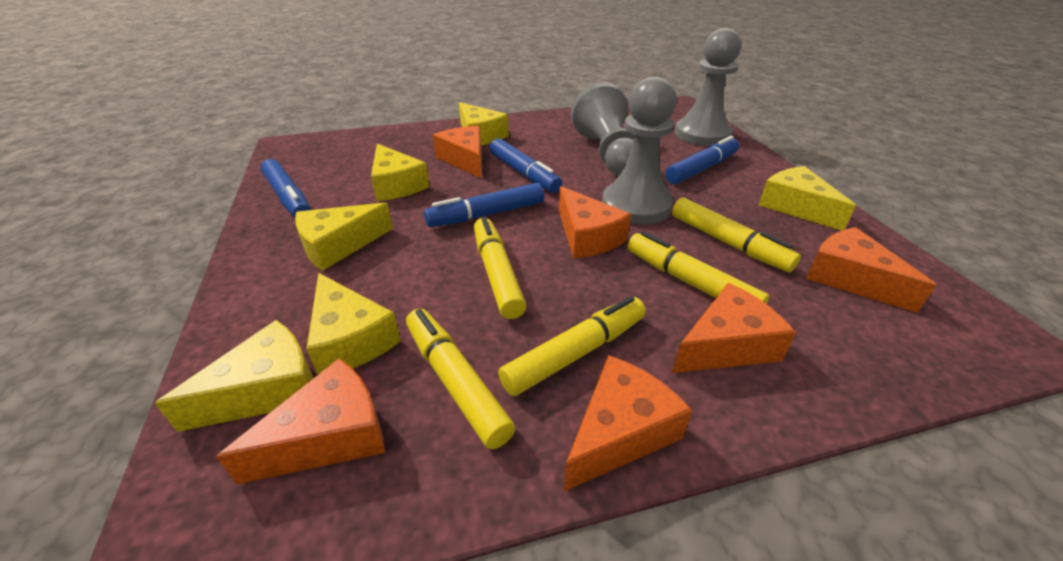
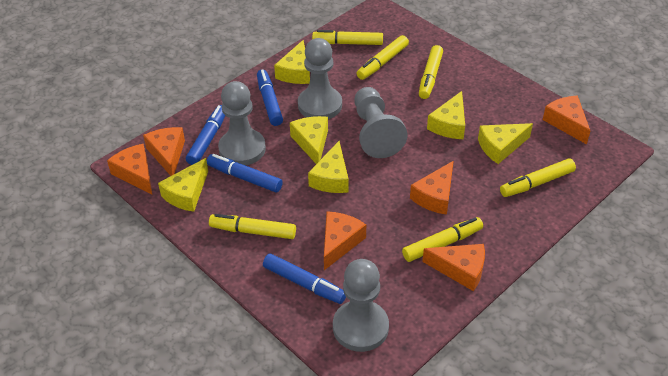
grey pawn: 3 -> 4
yellow marker: 5 -> 6

